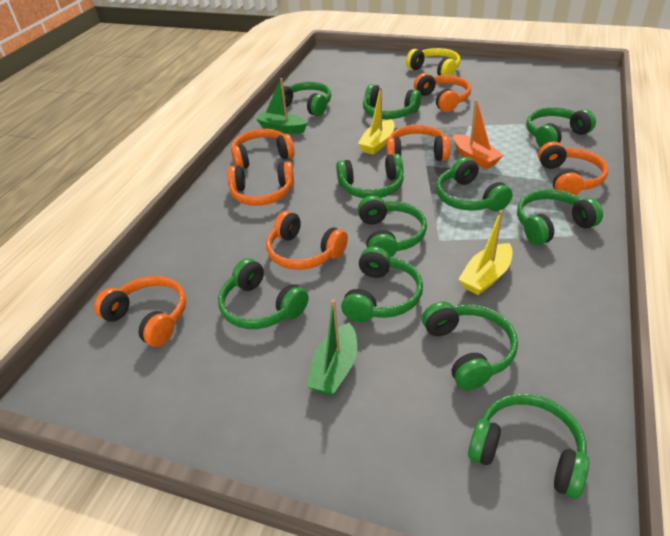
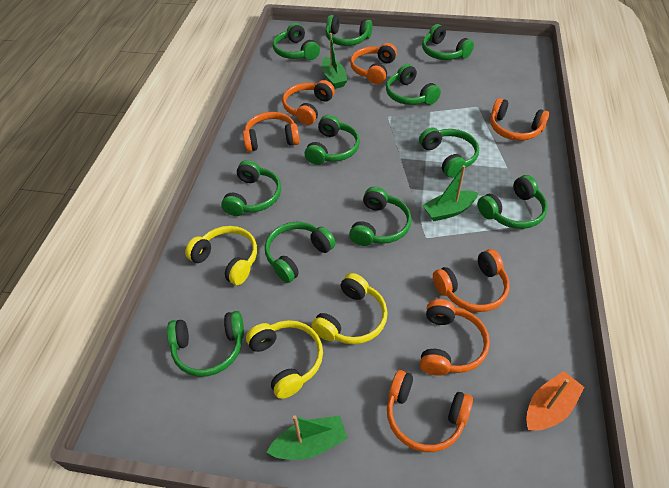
green boat: 2 -> 3
yellow boat: 2 -> 0
yellow headphones: 1 -> 3

